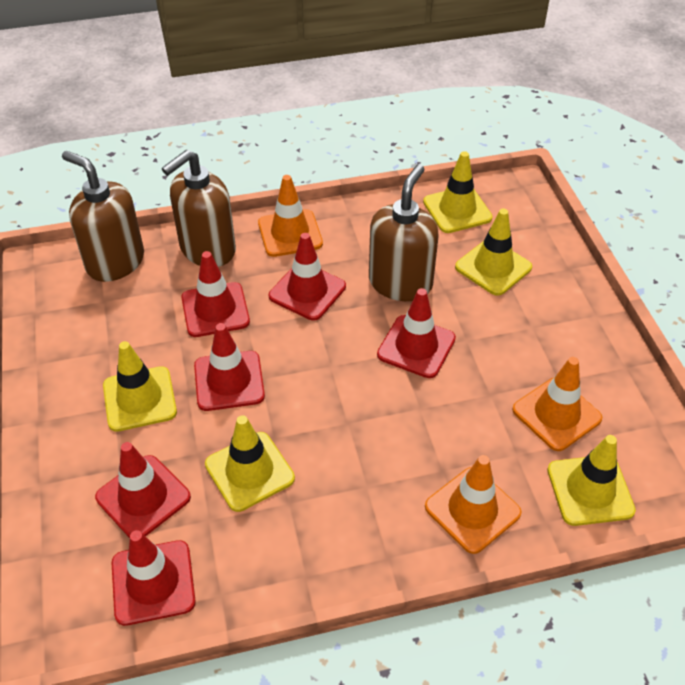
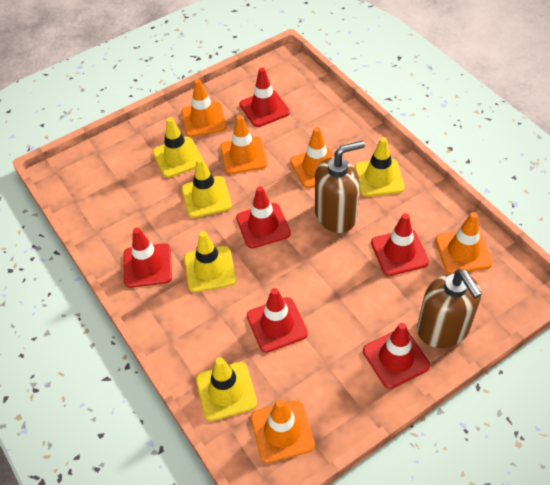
brown soap dispenser: 3 -> 2
orange traffic cone: 3 -> 5

